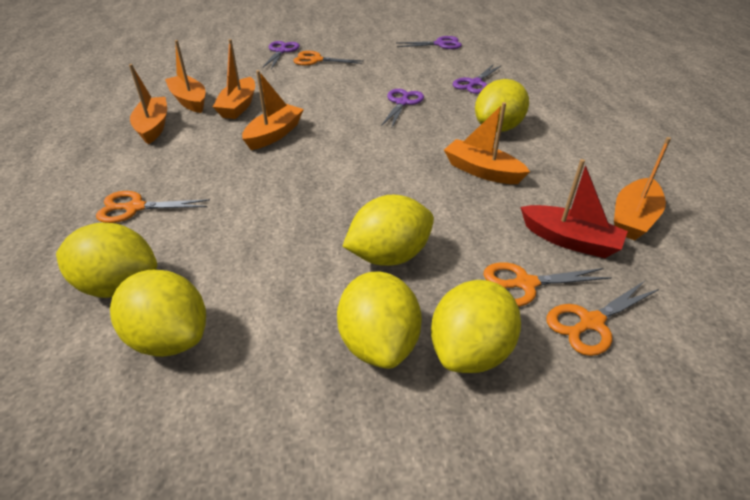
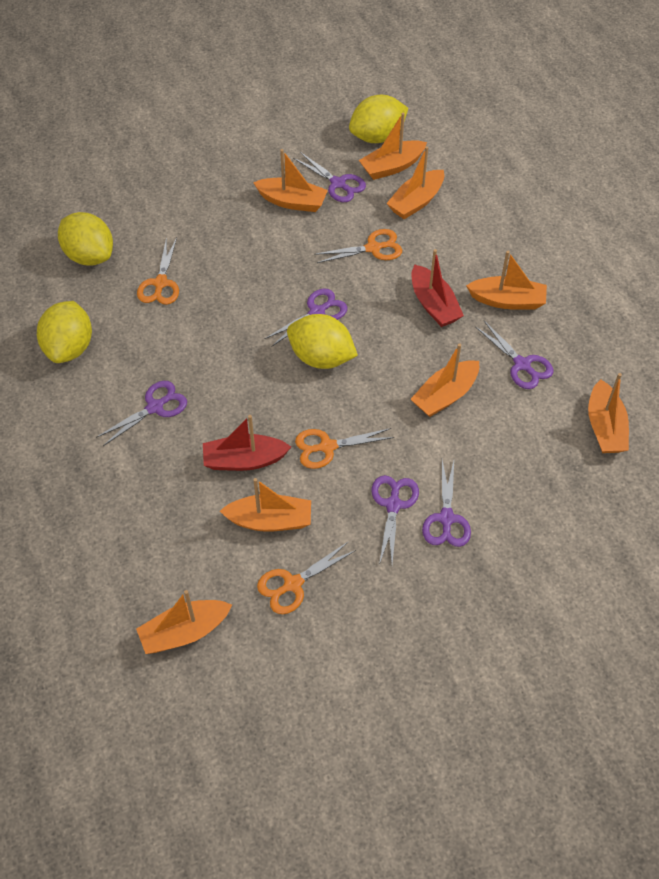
orange boat: 6 -> 8
purple scissors: 4 -> 6
red boat: 1 -> 2
yellow lemon: 6 -> 4

